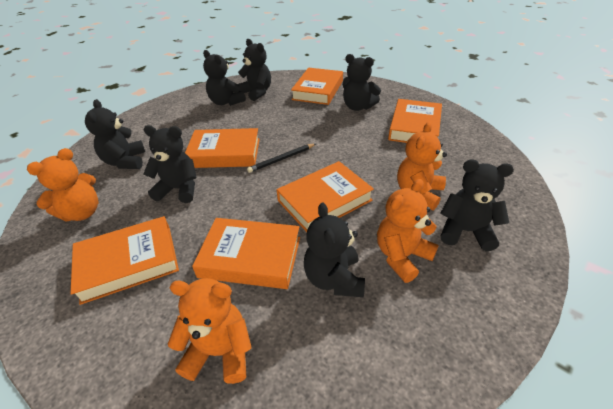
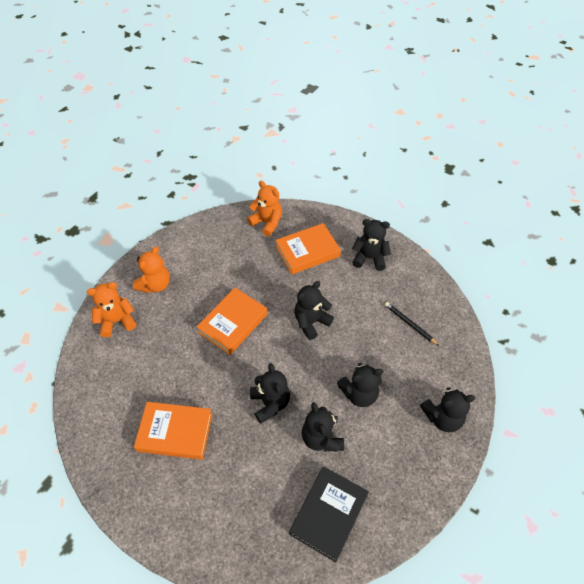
black book: 0 -> 1
black teddy bear: 7 -> 6
orange book: 6 -> 3
orange teddy bear: 4 -> 3

